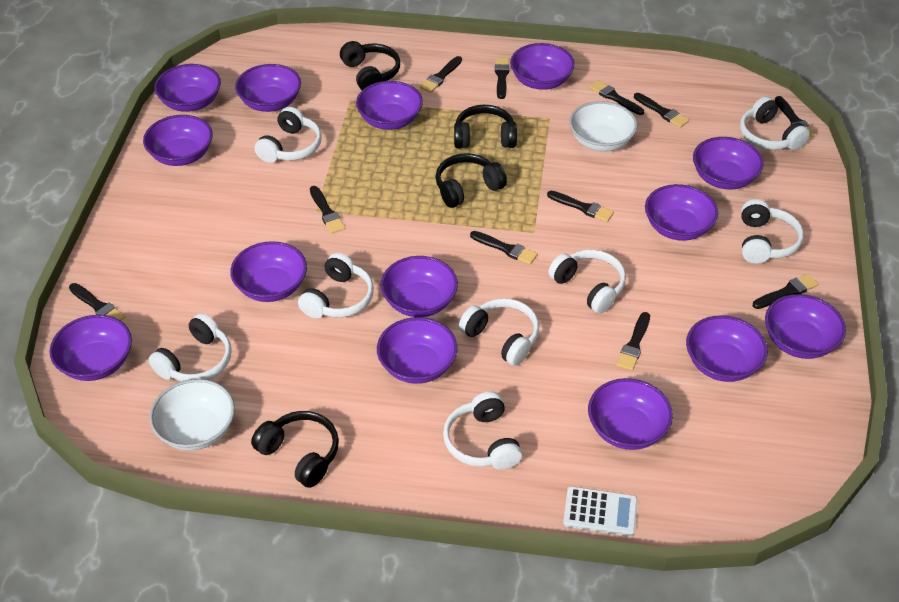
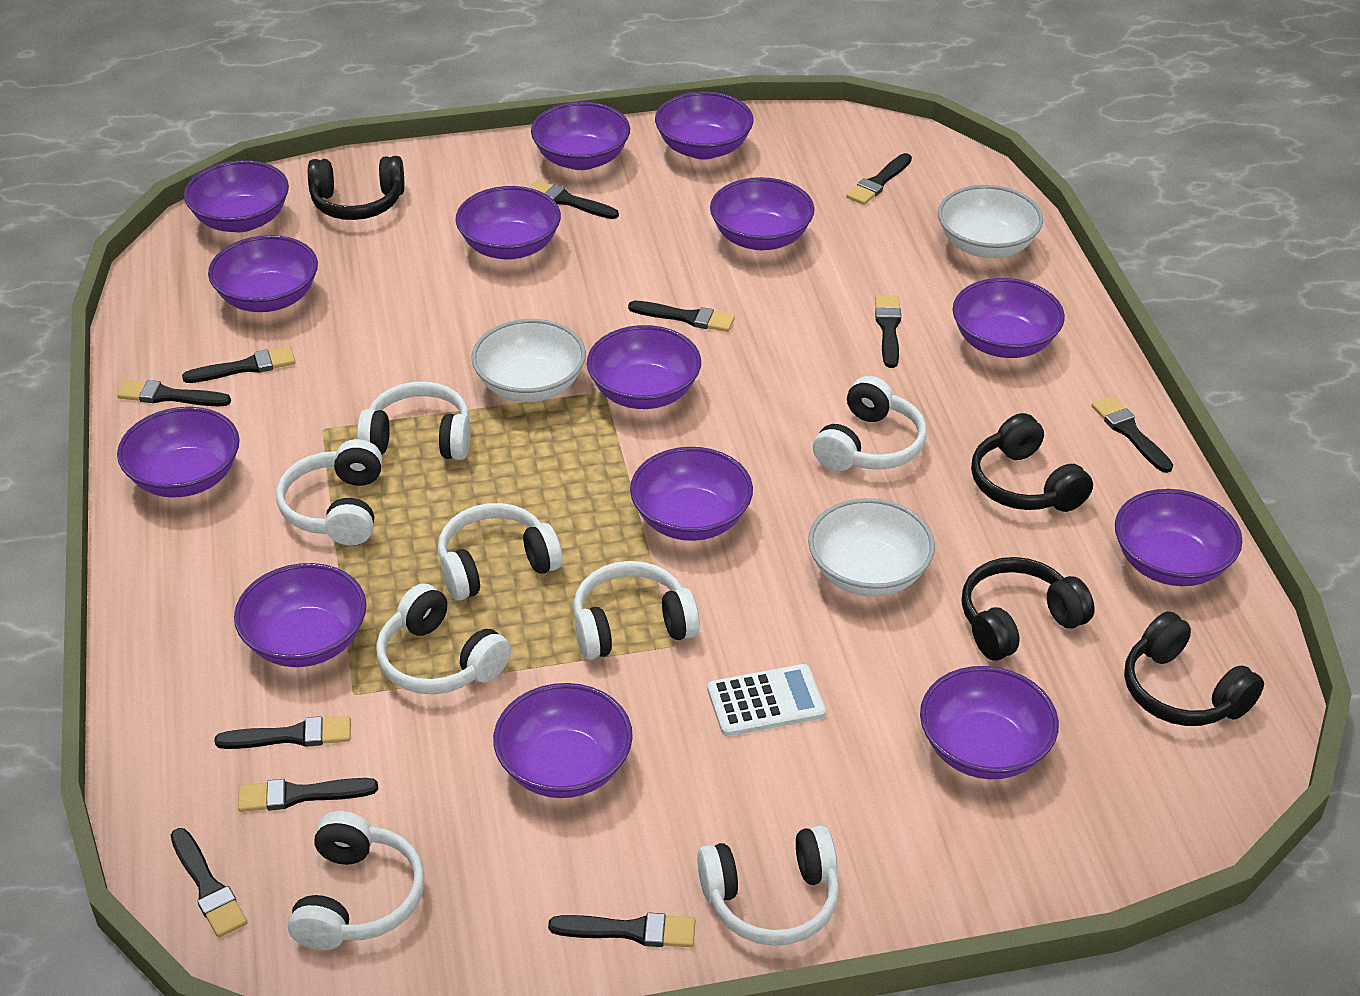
white bowl: 2 -> 3

